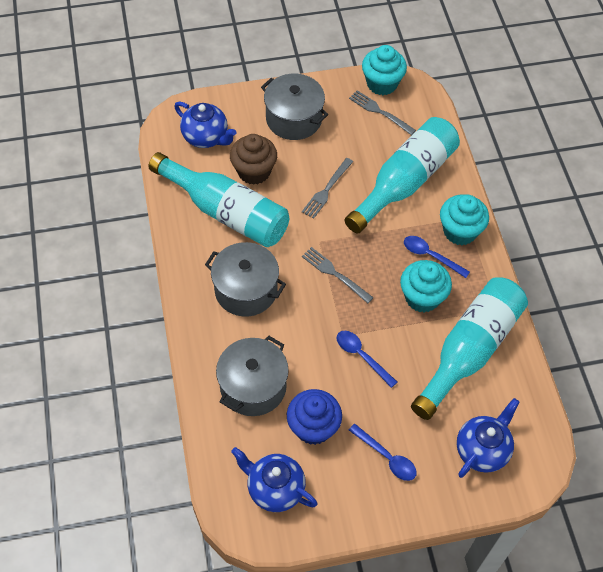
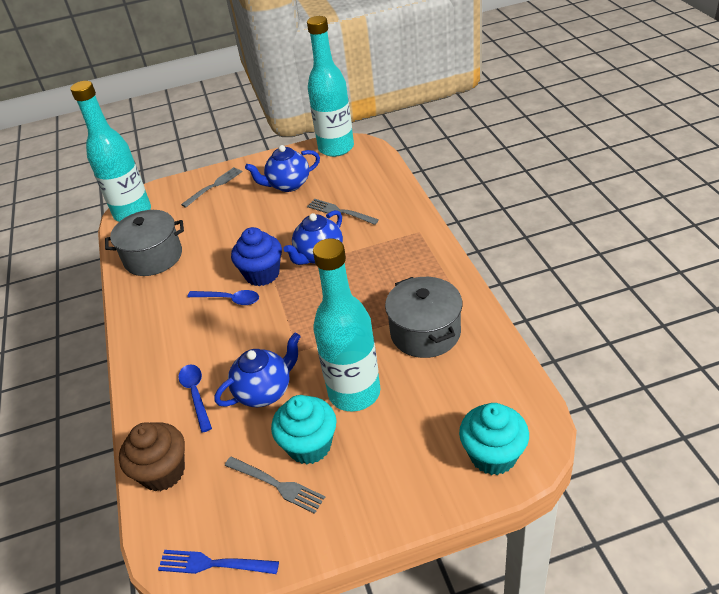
blue fork: 0 -> 1
blue spoon: 3 -> 2
grey pot: 3 -> 2
turquoise cupcake: 3 -> 2

